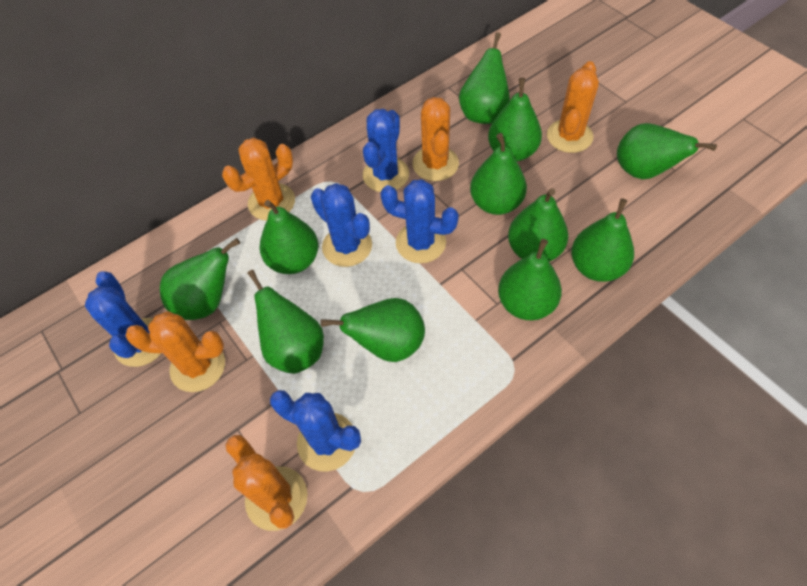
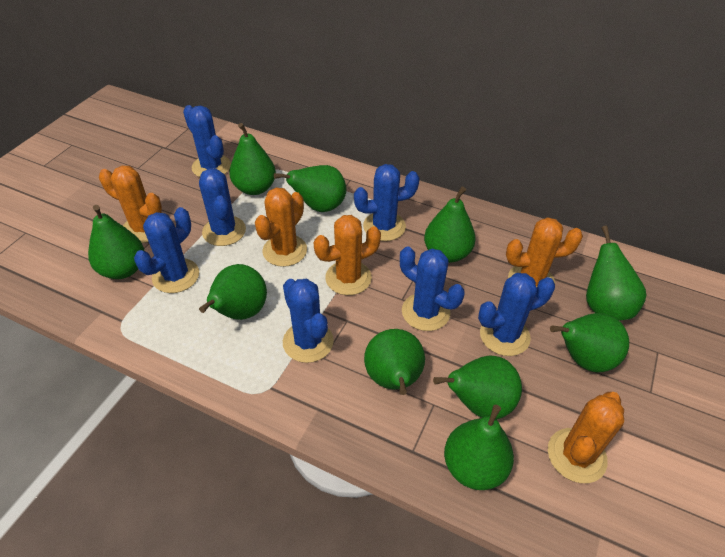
blue cactus: 5 -> 7
green pear: 11 -> 10

